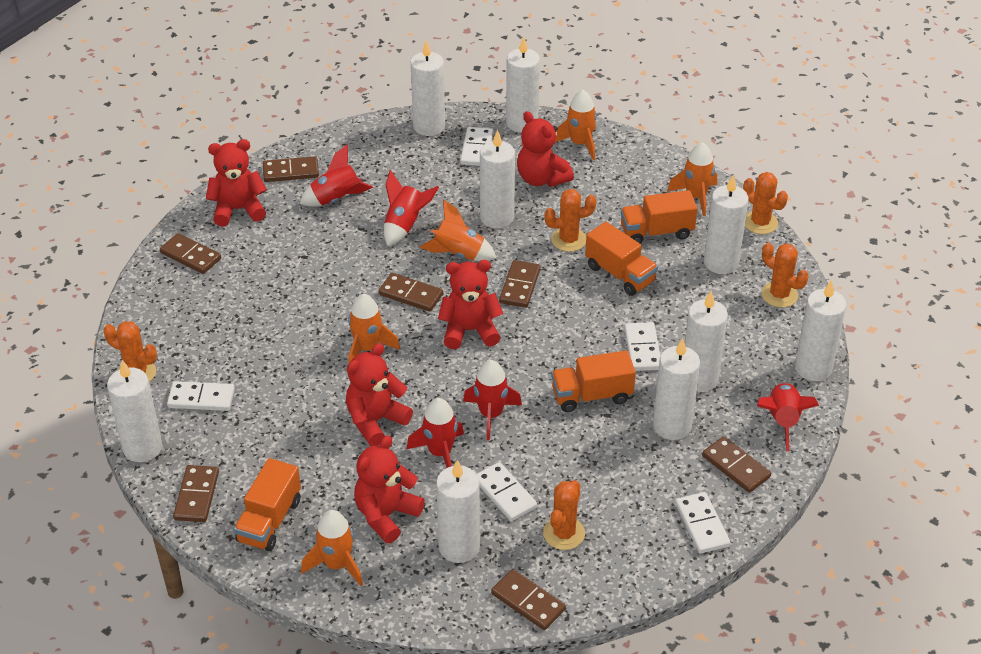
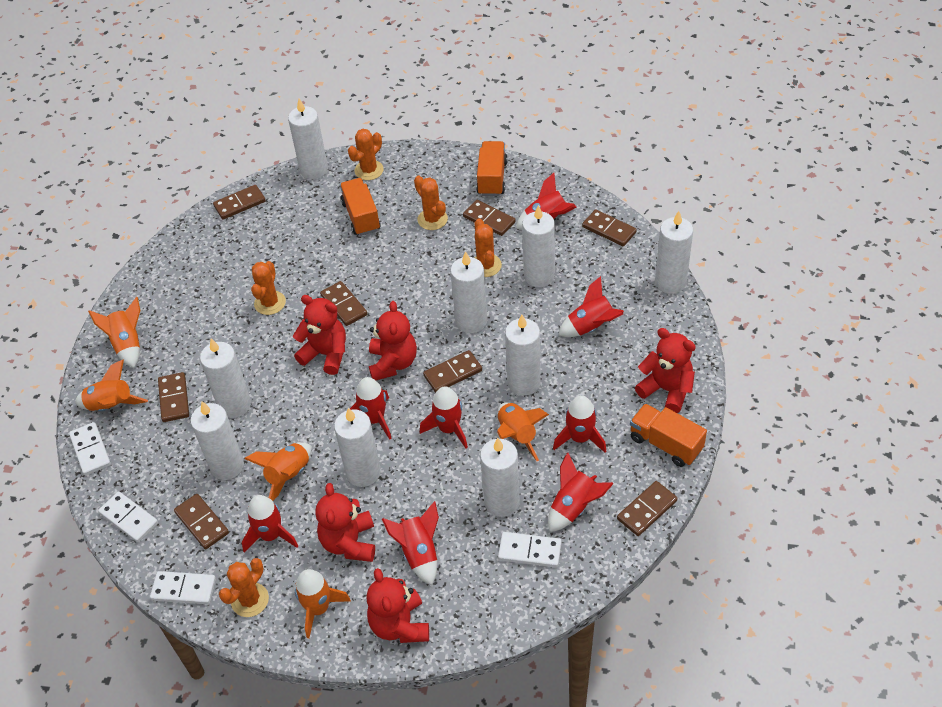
brown domino: 7 -> 8
orange truck: 4 -> 3
red rocket: 5 -> 8
white domino: 5 -> 4

